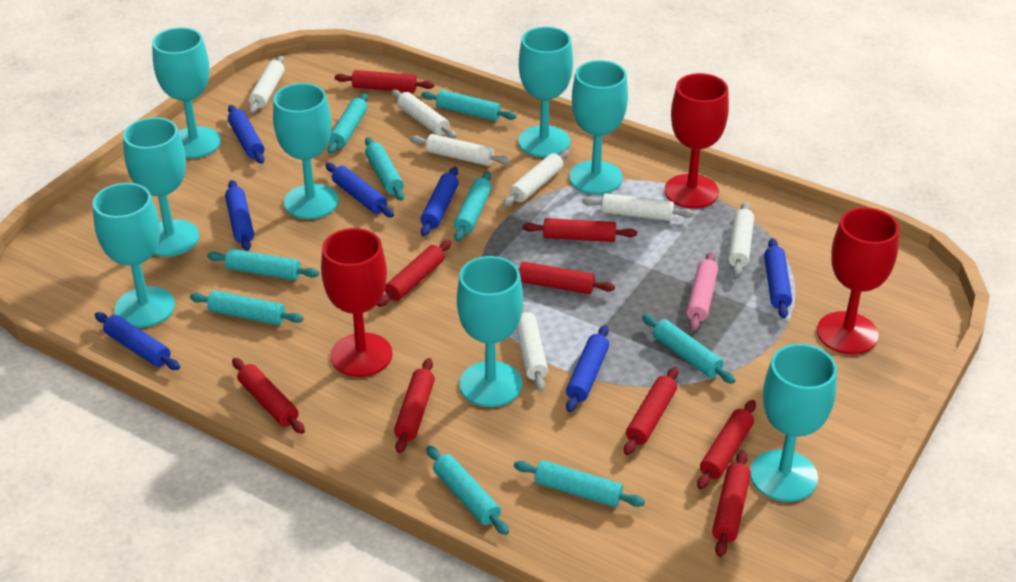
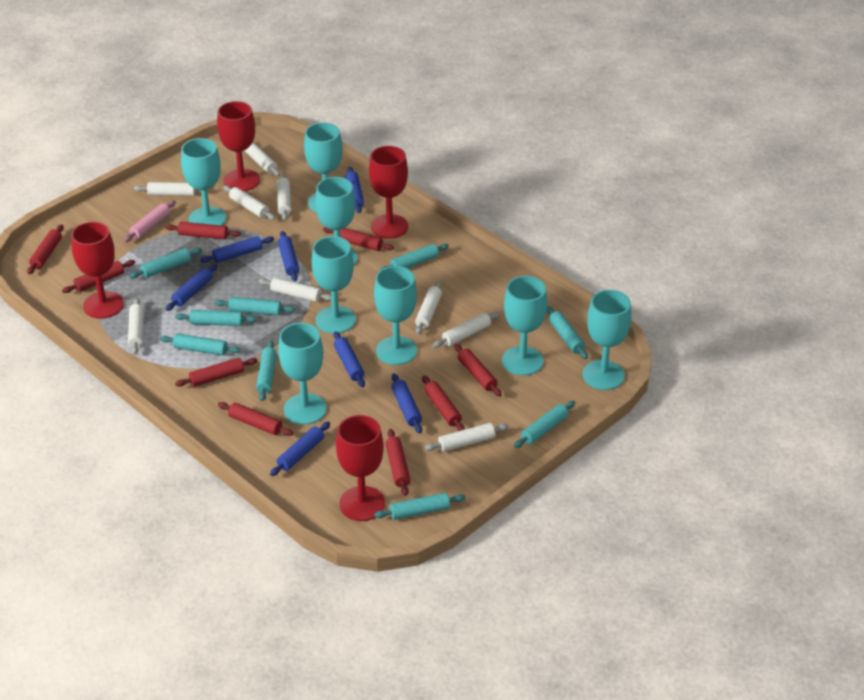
red goblet: 3 -> 4
white rolling pin: 7 -> 9

